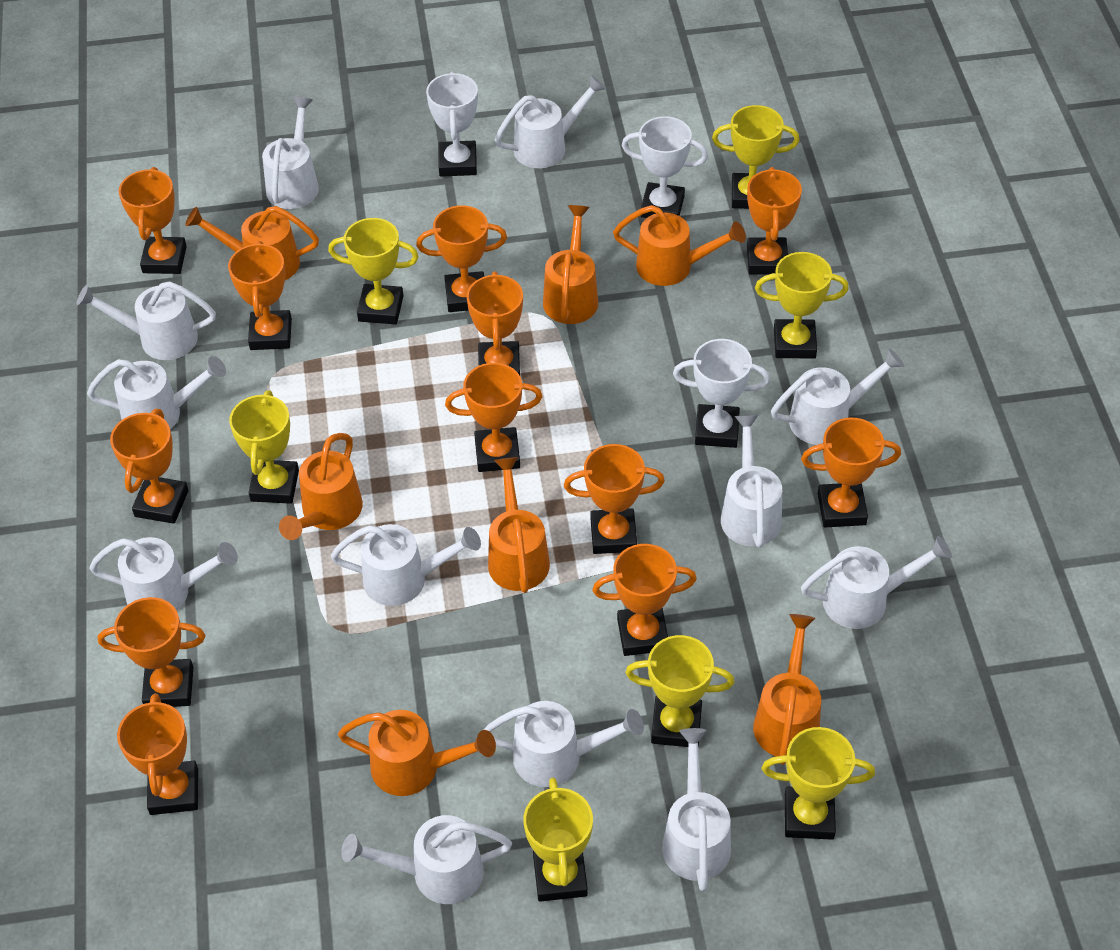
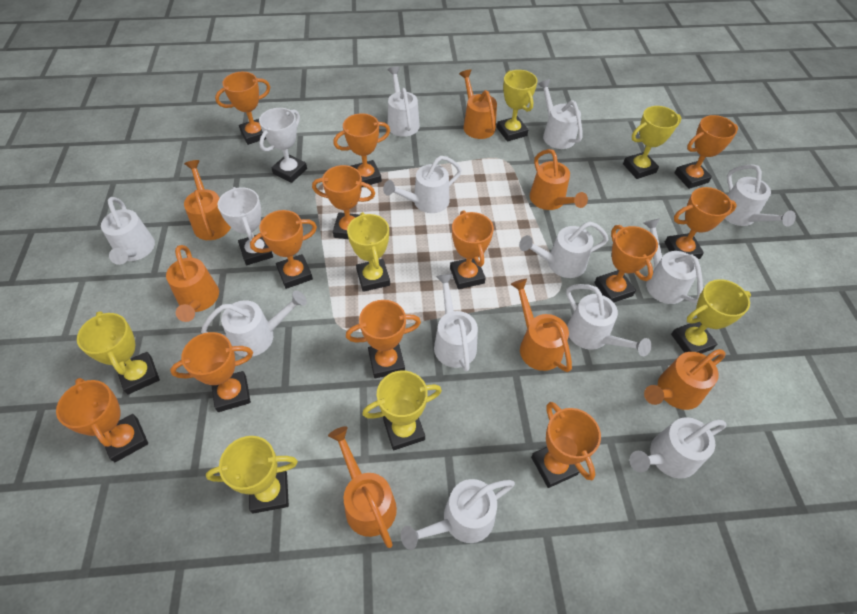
white trophy: 3 -> 2

